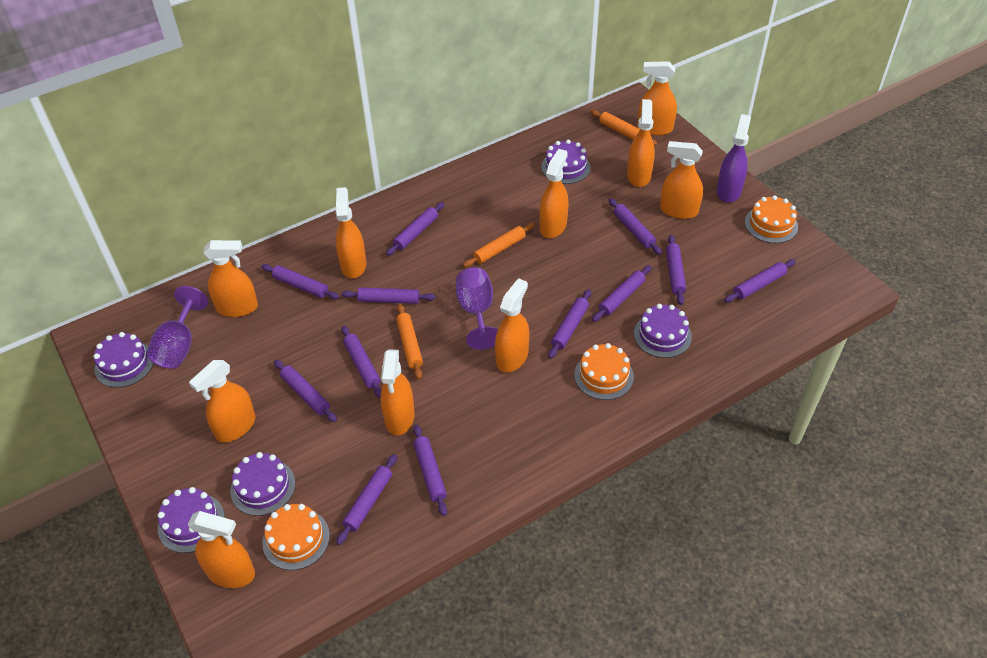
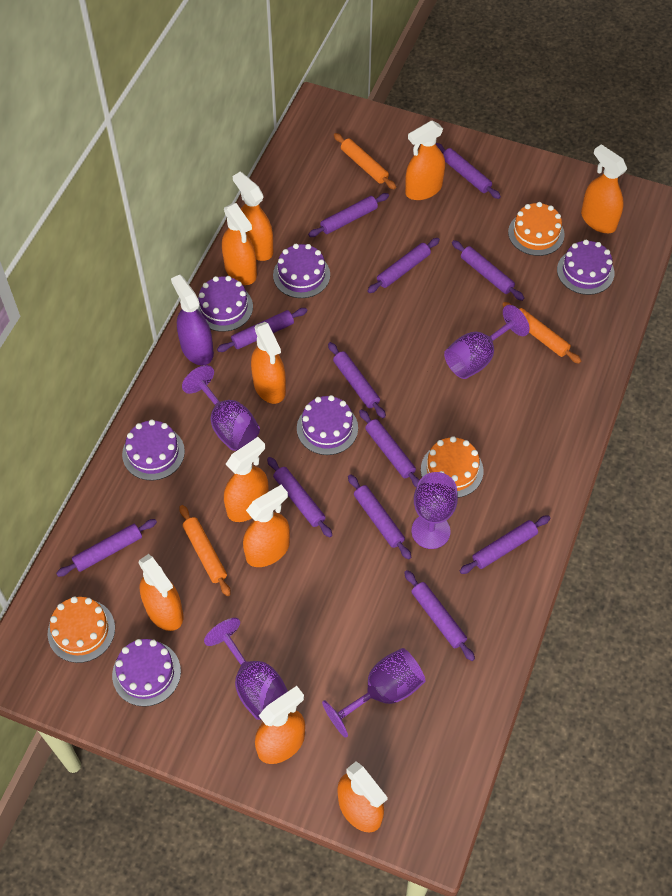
purple cake: 5 -> 6
purple goblet: 2 -> 5

